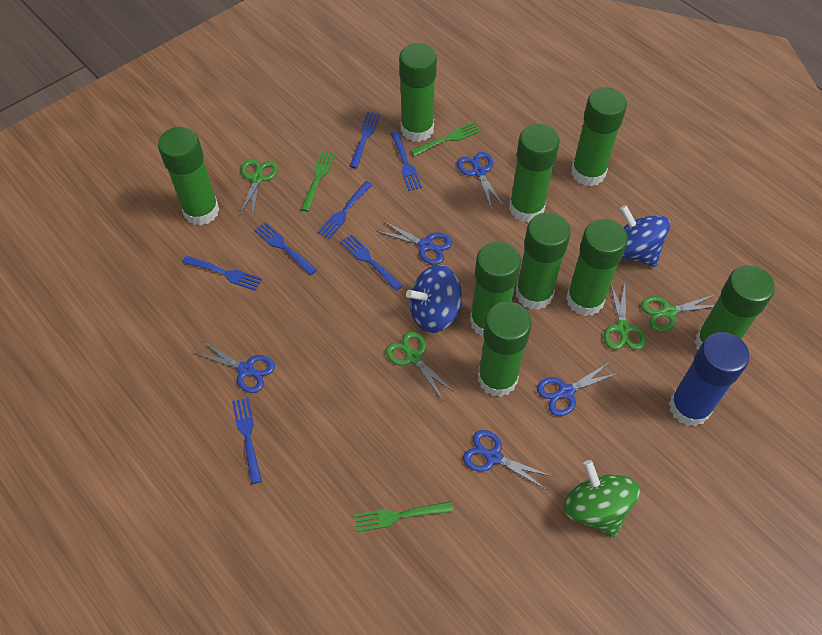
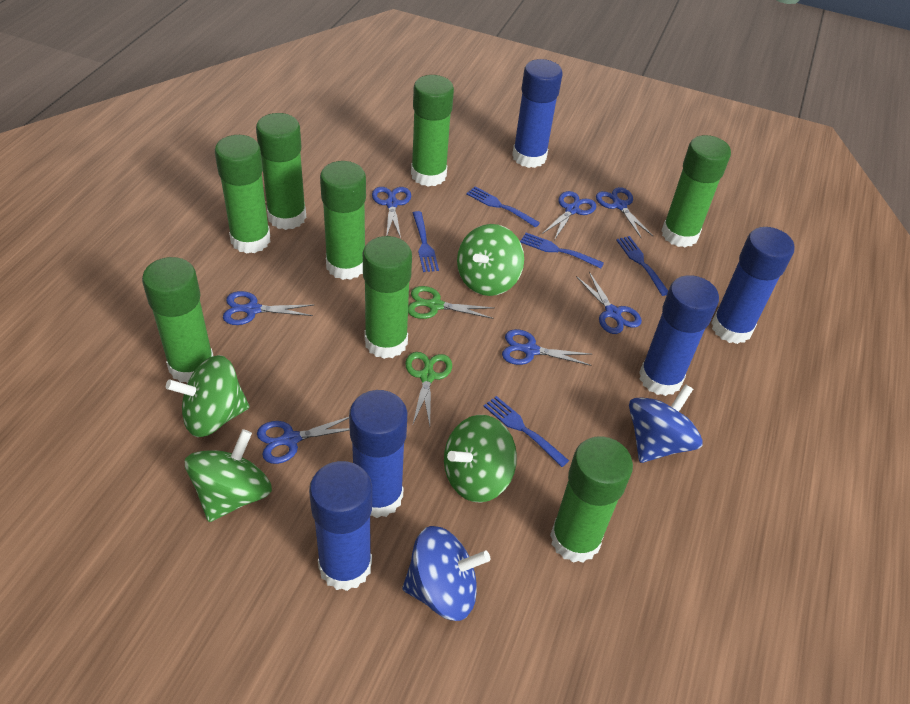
blue fork: 7 -> 5
blue glue stick: 1 -> 5
blue scissors: 5 -> 7
green fork: 3 -> 0
green glue stick: 9 -> 8
green scissors: 4 -> 2
green spinning top: 1 -> 4

